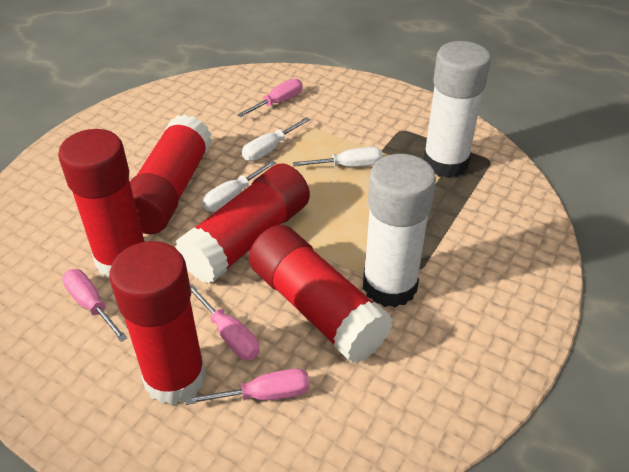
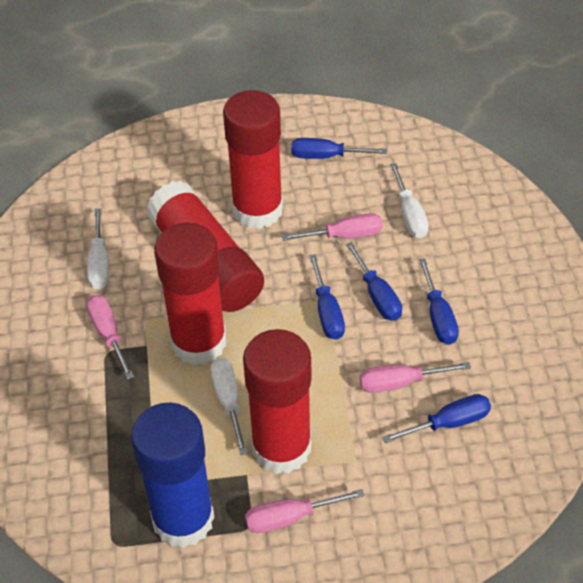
blue glue stick: 0 -> 1
blue screwdriver: 0 -> 5
red glue stick: 5 -> 4
white glue stick: 2 -> 0

